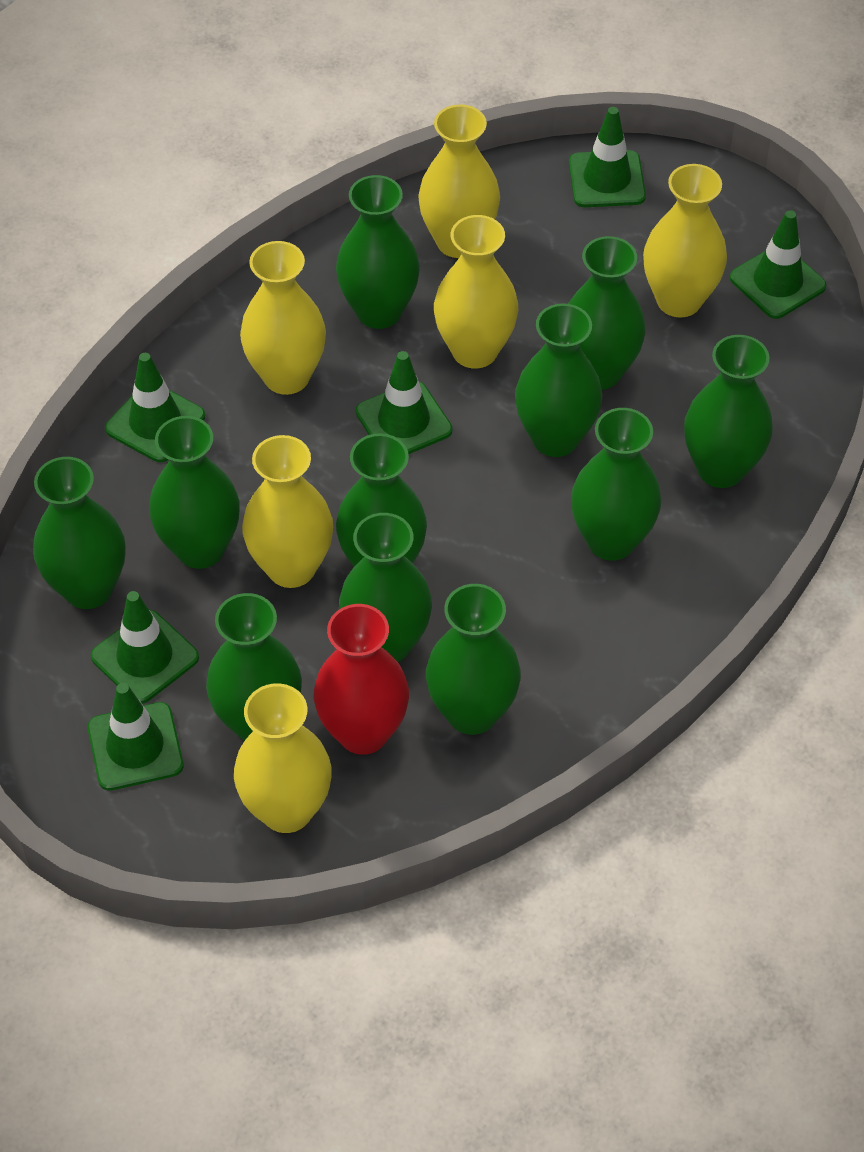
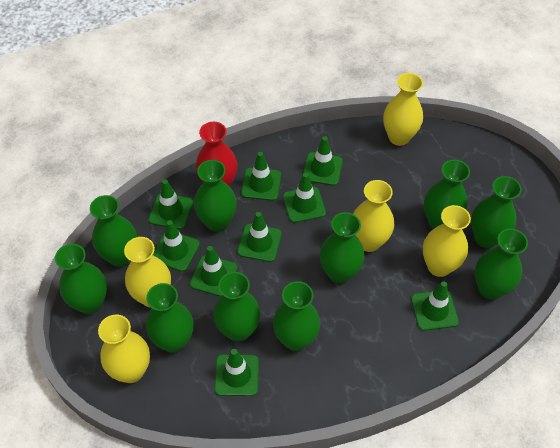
green traffic cone: 6 -> 9
green vase: 11 -> 10
yellow vase: 6 -> 5

